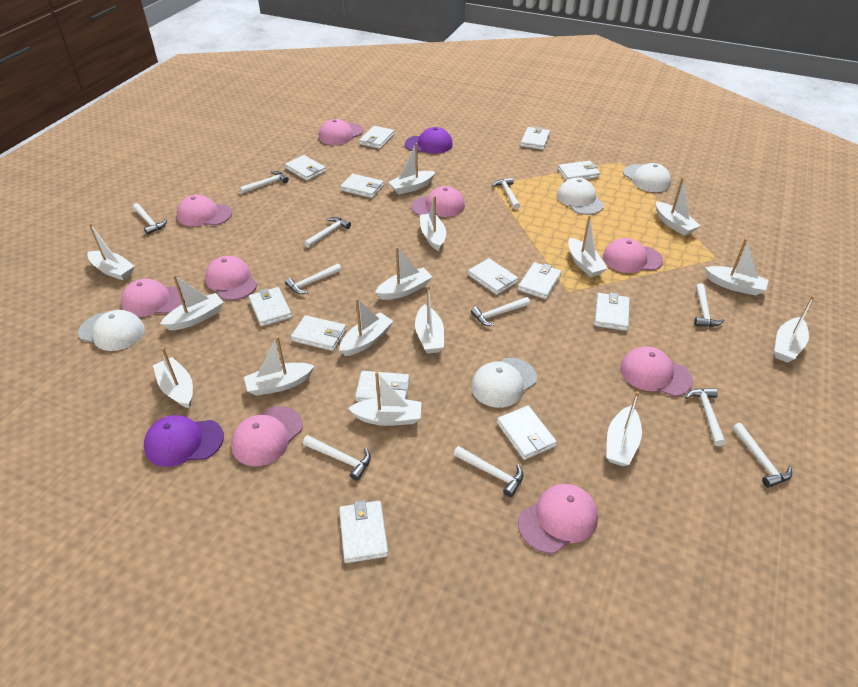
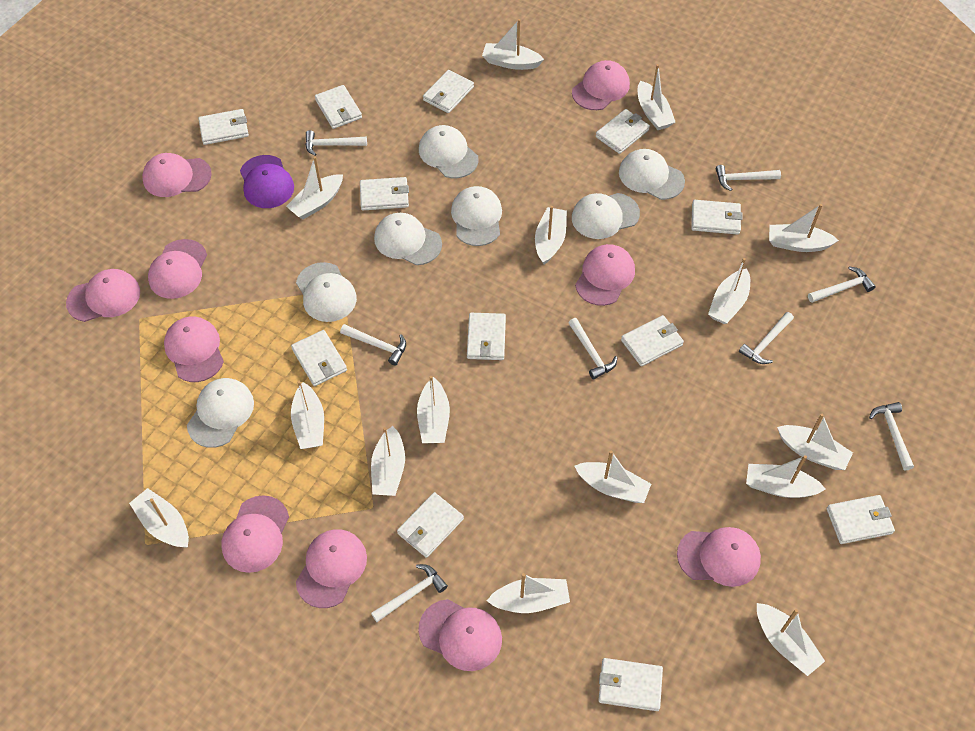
pink cap: 9 -> 10
purple cap: 2 -> 1
white cap: 4 -> 7
white hammer: 11 -> 8
white wallet: 13 -> 12

